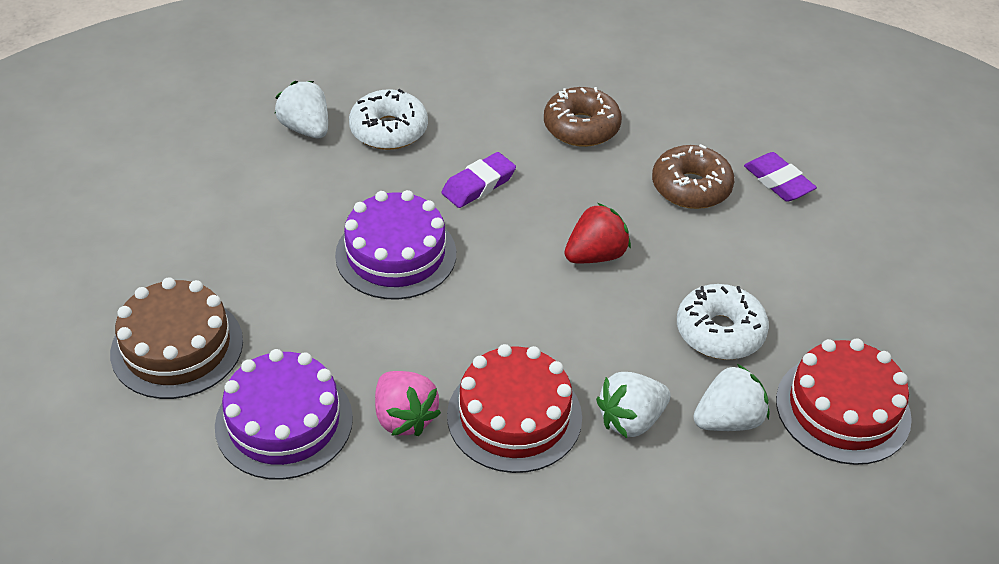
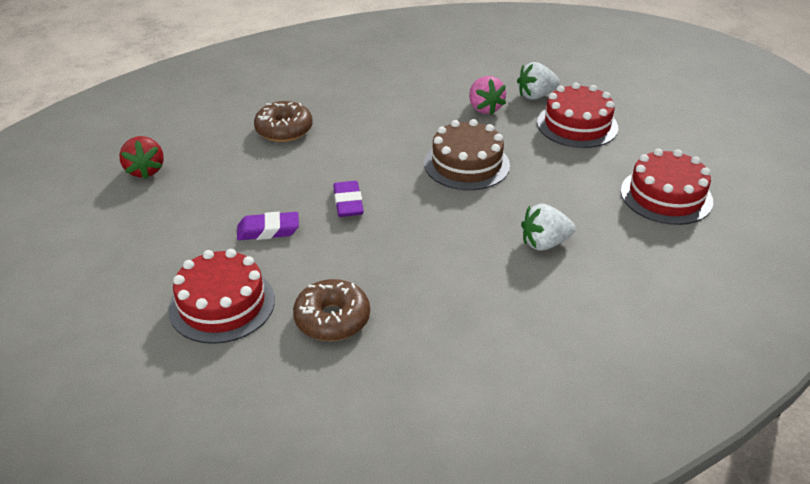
purple cake: 2 -> 0
red cake: 2 -> 3
white donut: 2 -> 0
white strawberry: 3 -> 2

